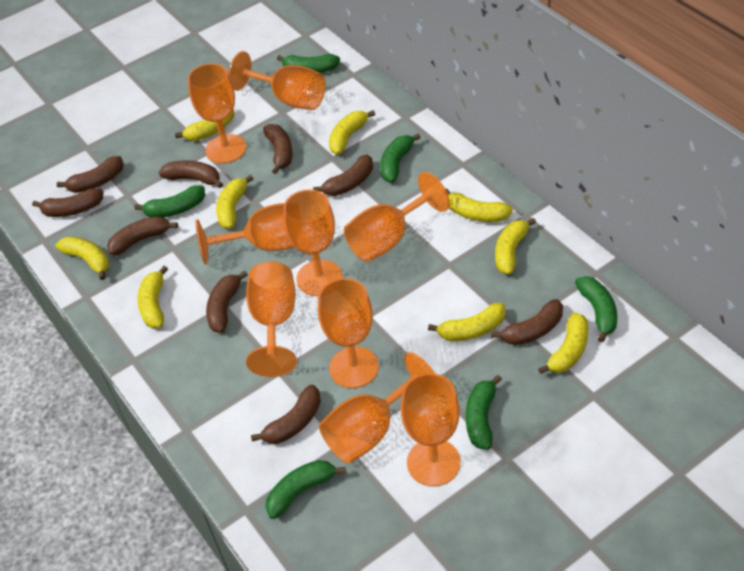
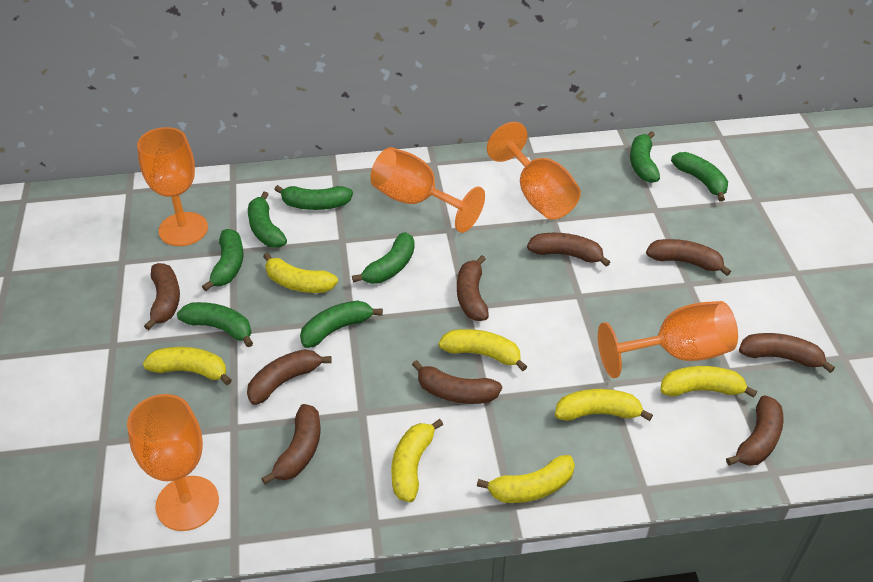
green banana: 6 -> 8
orange goblet: 9 -> 5
yellow banana: 9 -> 7

